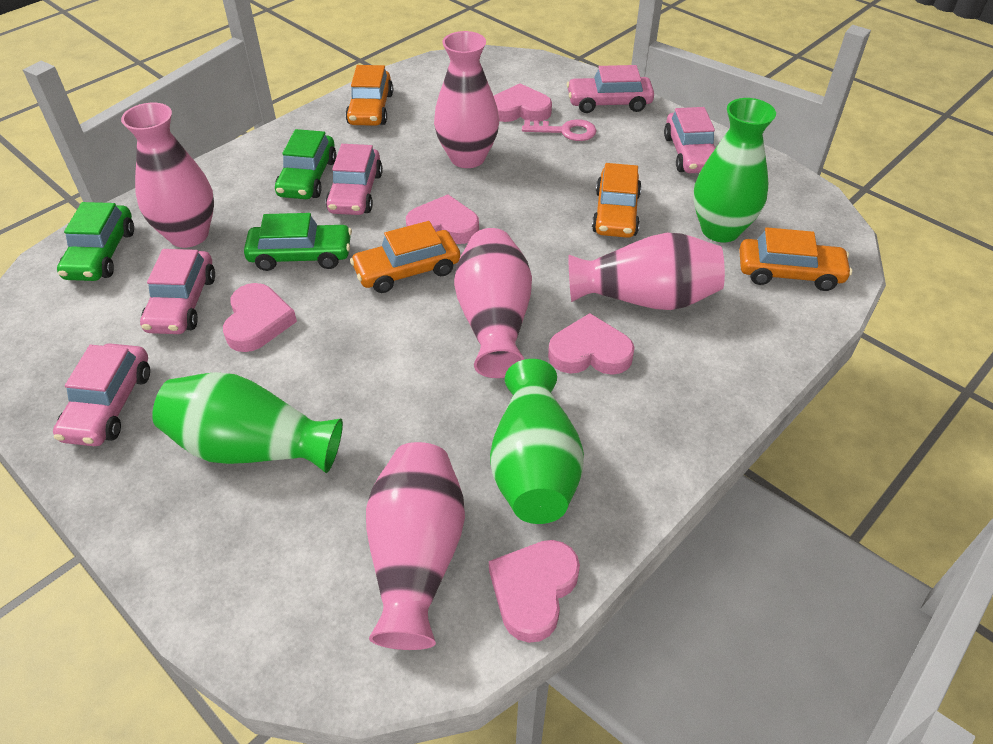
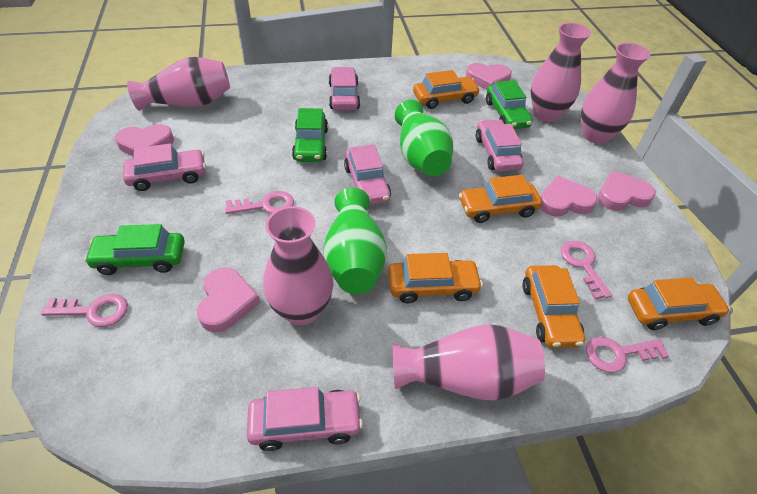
green vase: 3 -> 2
orange car: 4 -> 5
pink key: 1 -> 4

